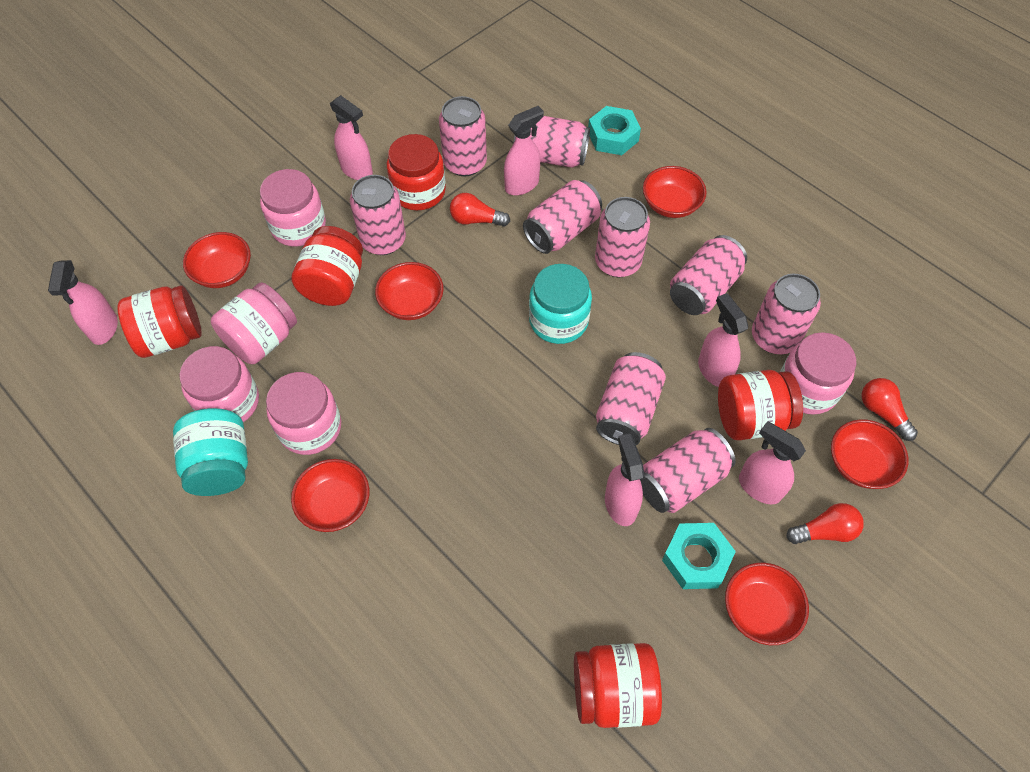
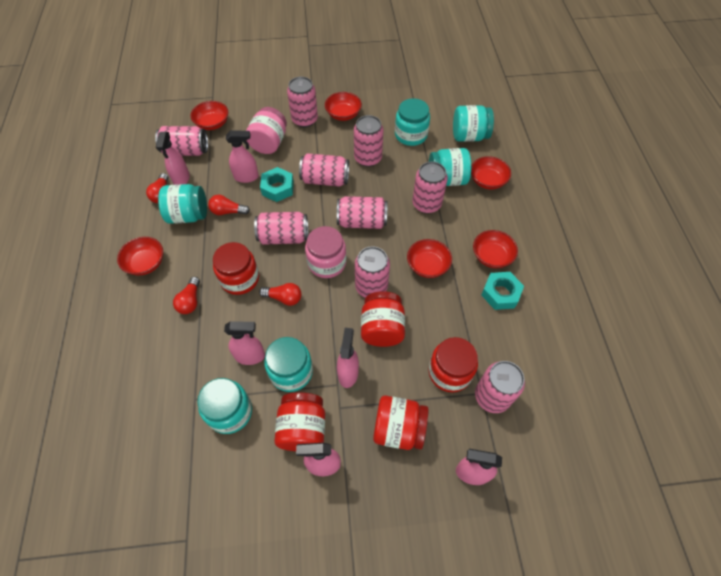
pink jar: 5 -> 2
red light bulb: 3 -> 4
turquoise jar: 2 -> 6

